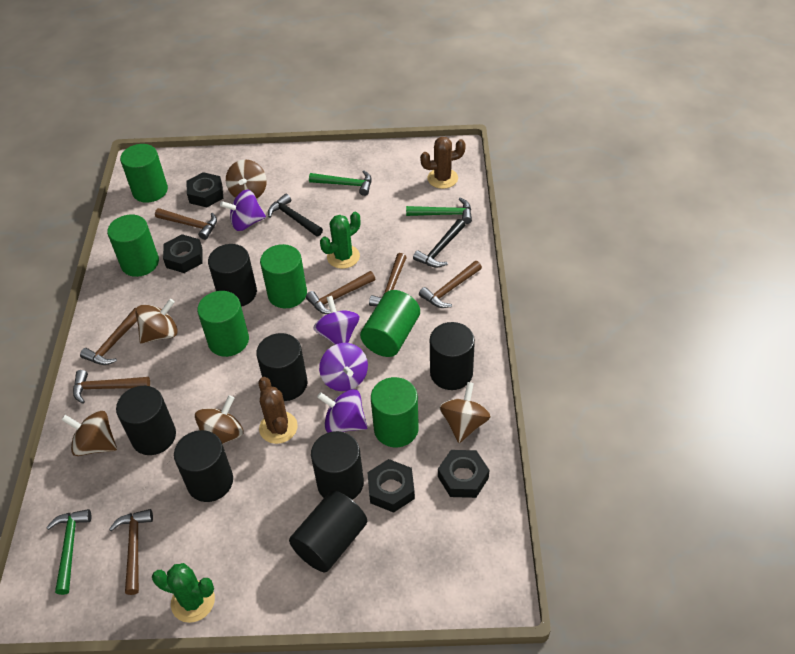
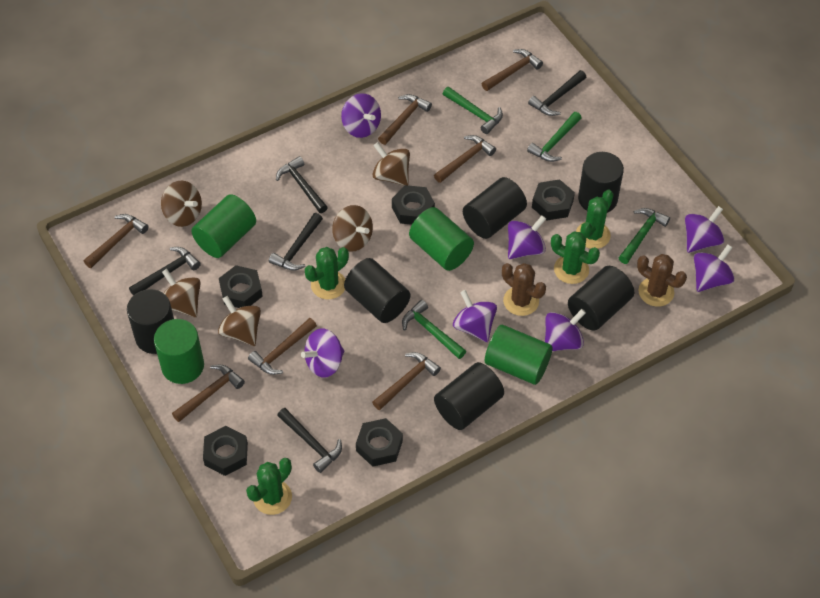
black cylinder: 7 -> 6
black hammer: 2 -> 5
black nut: 4 -> 5
green cactus: 2 -> 4
green cylinder: 6 -> 4
green hammer: 3 -> 4
purple spinning top: 4 -> 7

